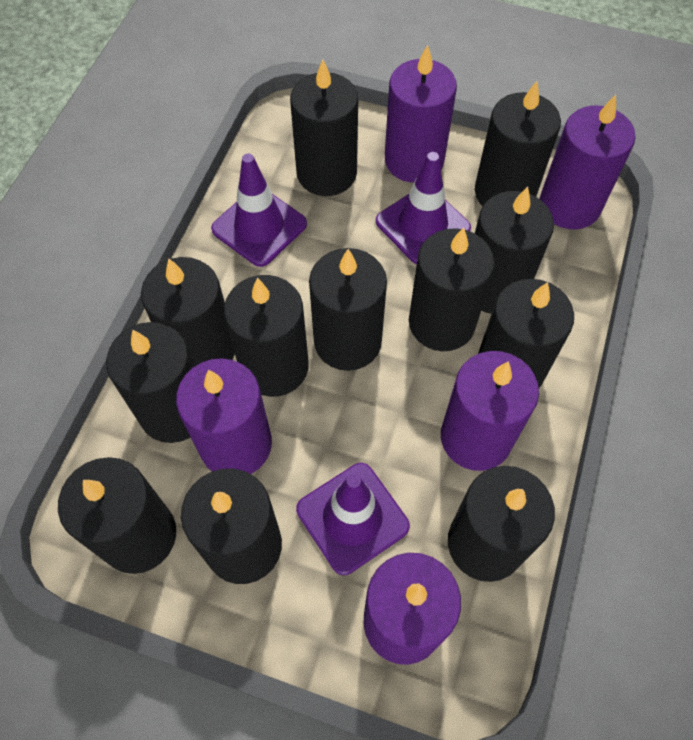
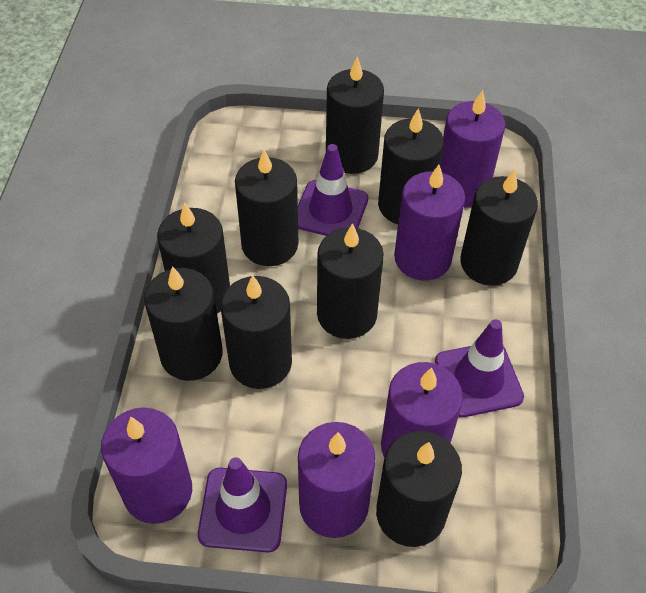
black candle: 12 -> 9

